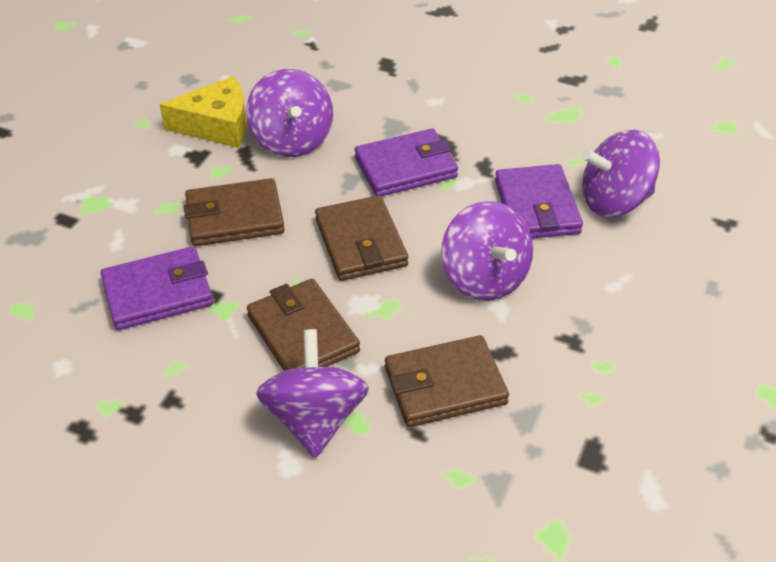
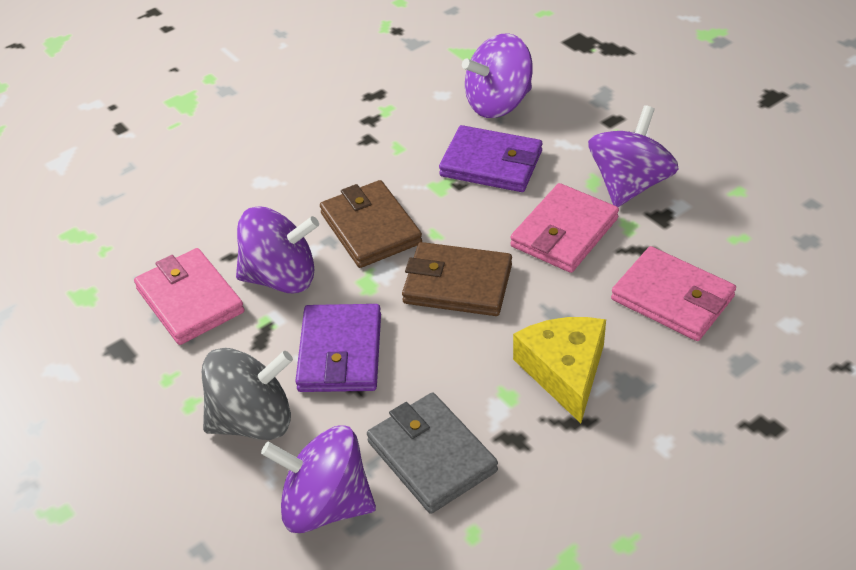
brown wallet: 4 -> 2
grey spinning top: 0 -> 1
grey wallet: 0 -> 1
pink wallet: 0 -> 3
purple wallet: 3 -> 2

